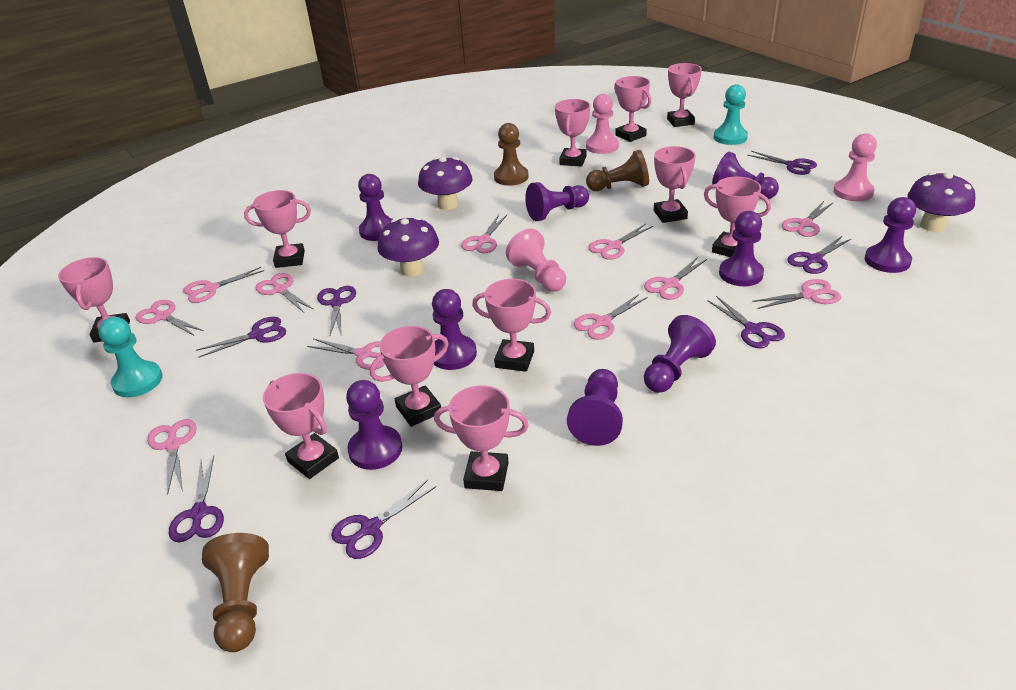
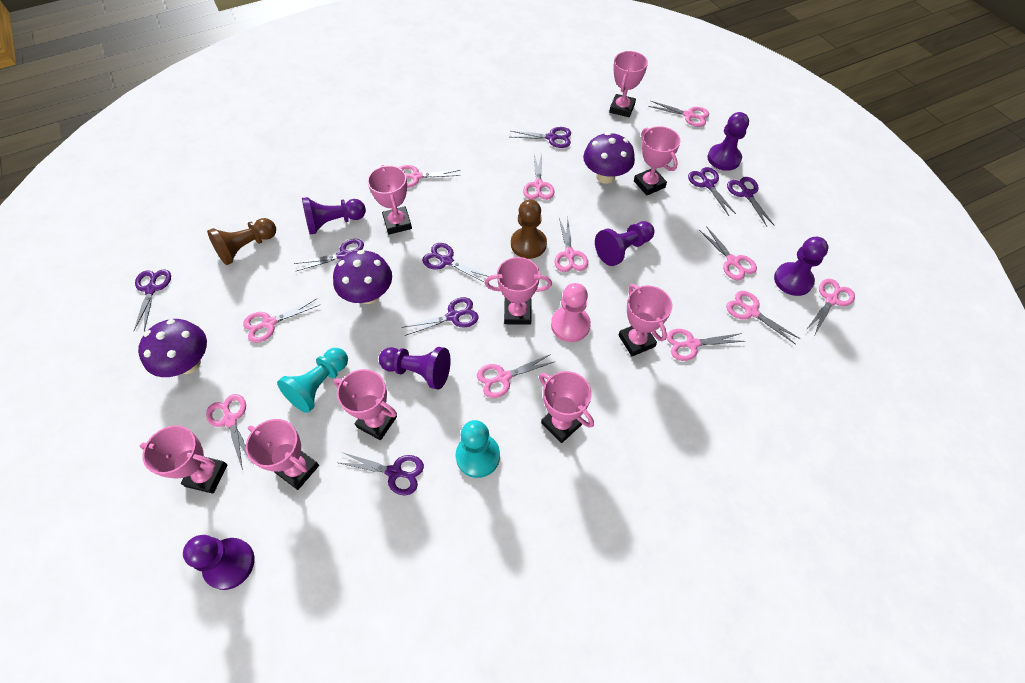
brown pawn: 3 -> 2
pink pawn: 3 -> 1
pink trophy: 11 -> 9
purple pawn: 9 -> 6
purple scissors: 7 -> 8

